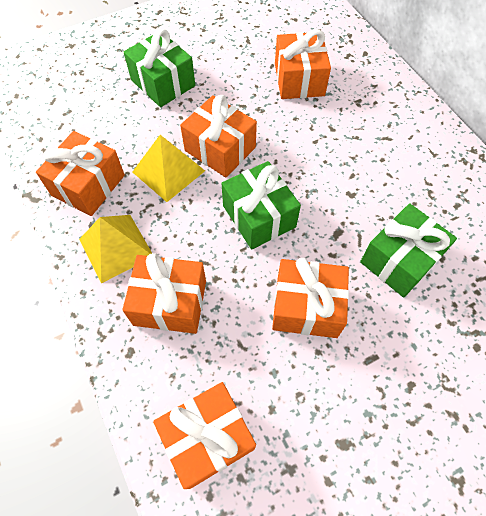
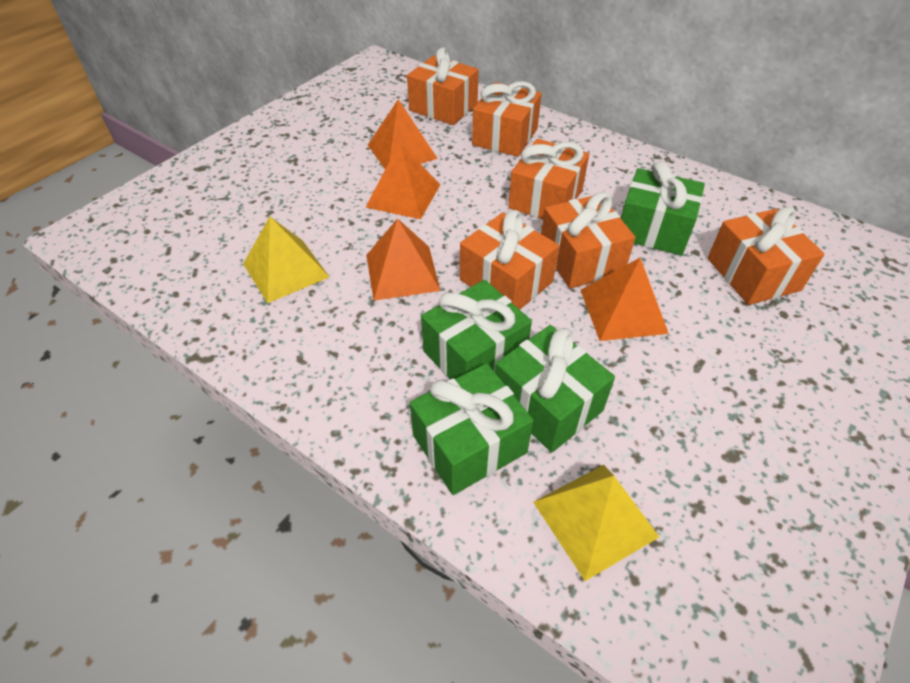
green gift: 3 -> 4
orange pyramid: 0 -> 4

